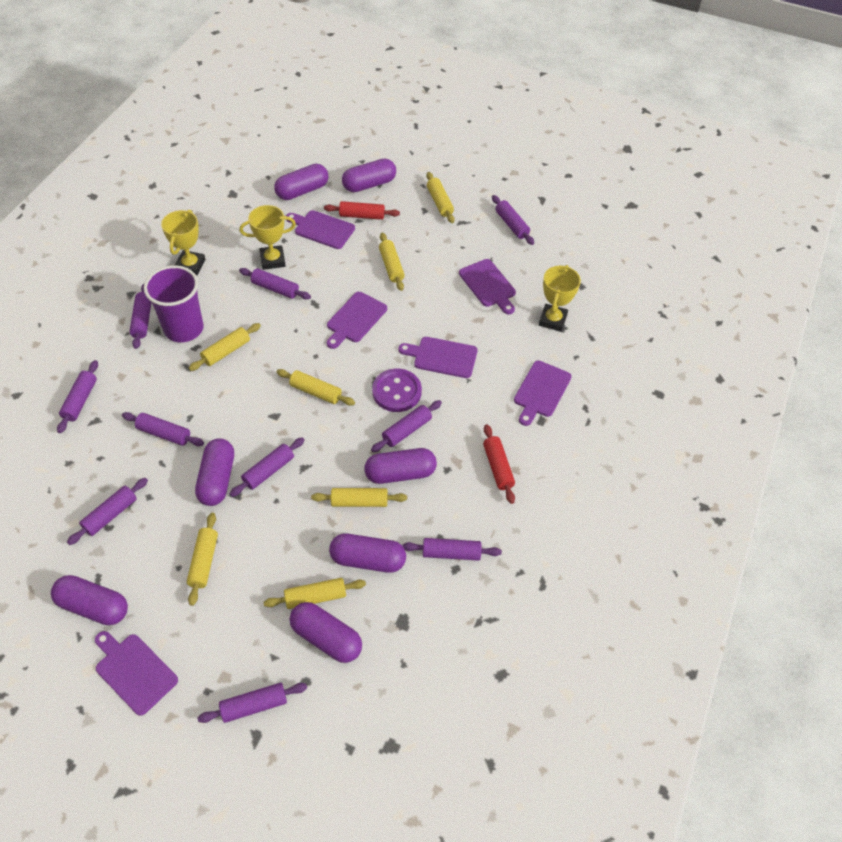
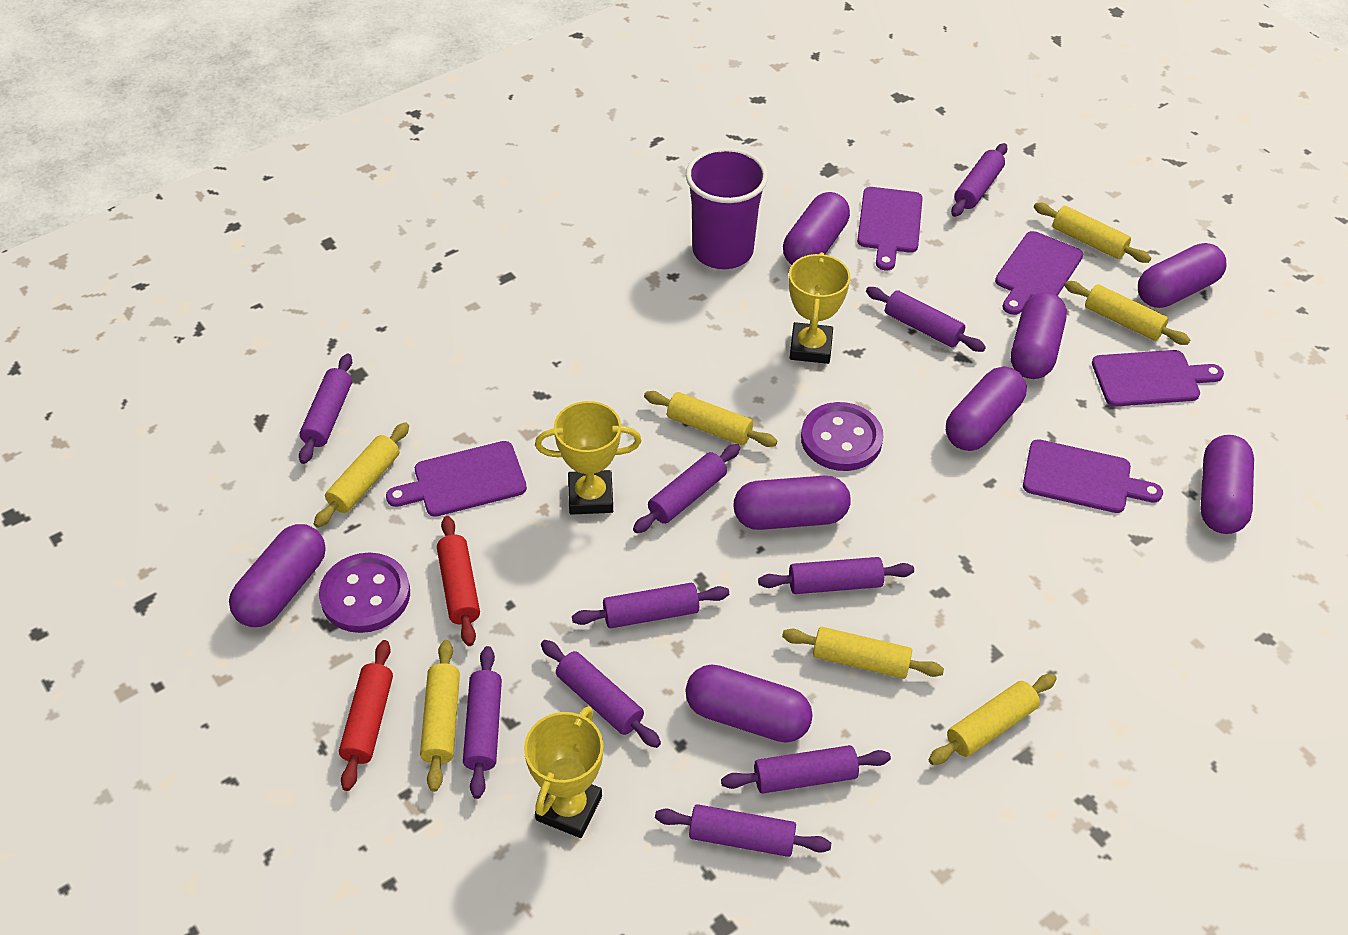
purple button: 1 -> 2
purple capsule: 7 -> 8
purple cutting board: 6 -> 5

